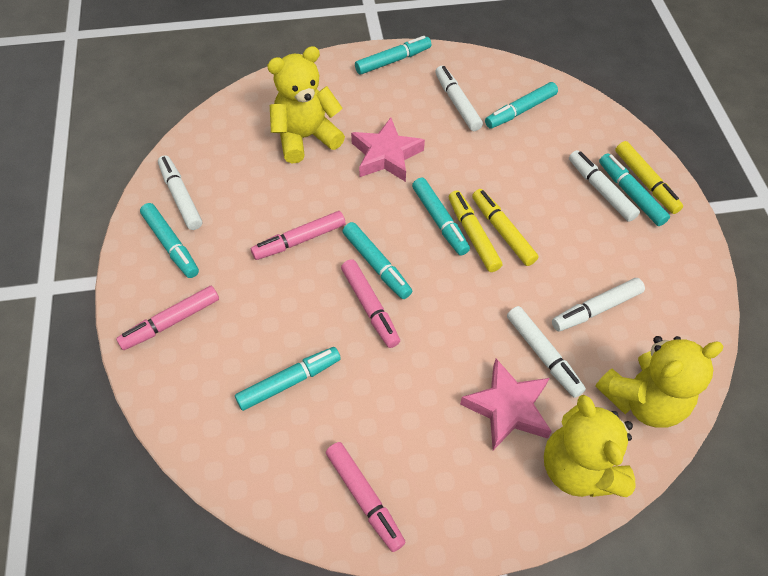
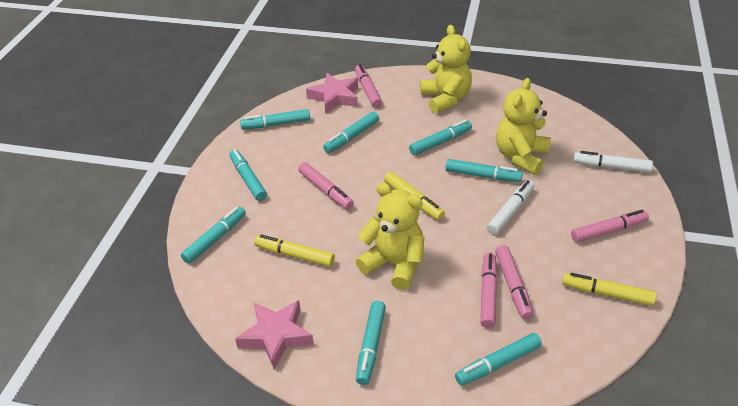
pink marker: 4 -> 5
turquoise marker: 7 -> 8
white marker: 5 -> 2

